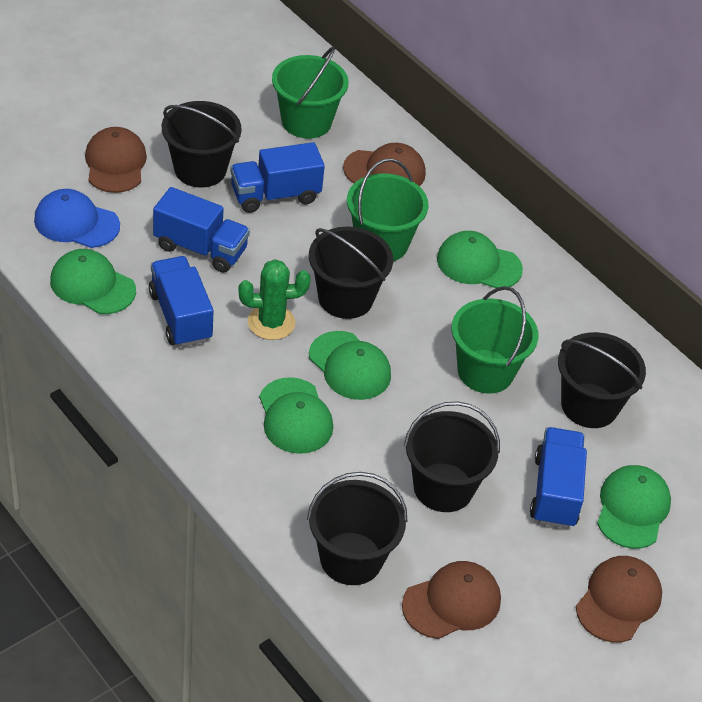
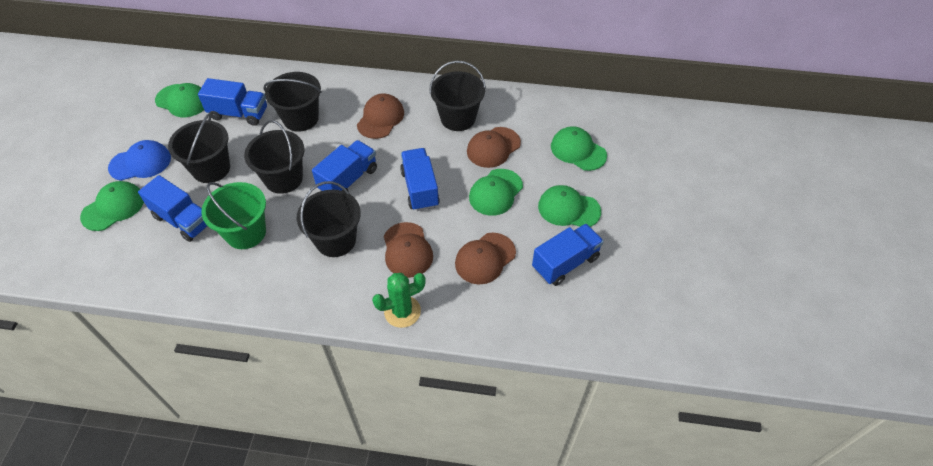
blue truck: 4 -> 5
green bucket: 3 -> 1

